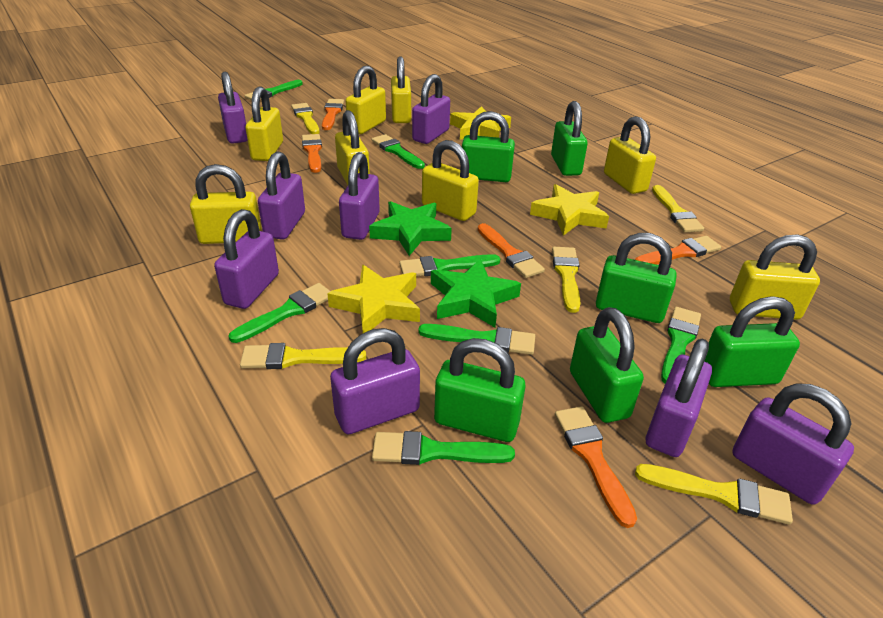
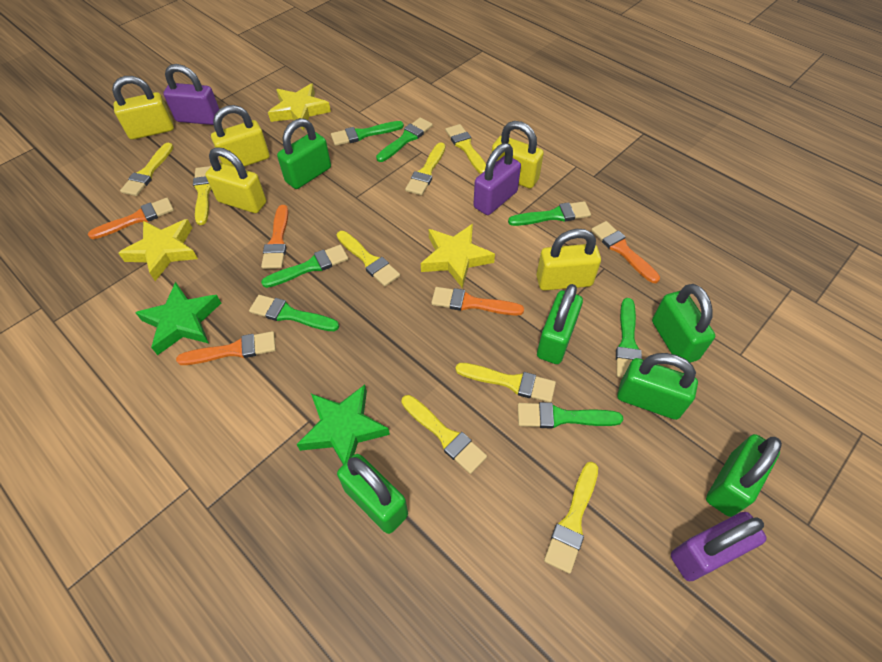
purple padlock: 8 -> 3
yellow brush: 5 -> 8
yellow padlock: 8 -> 5

